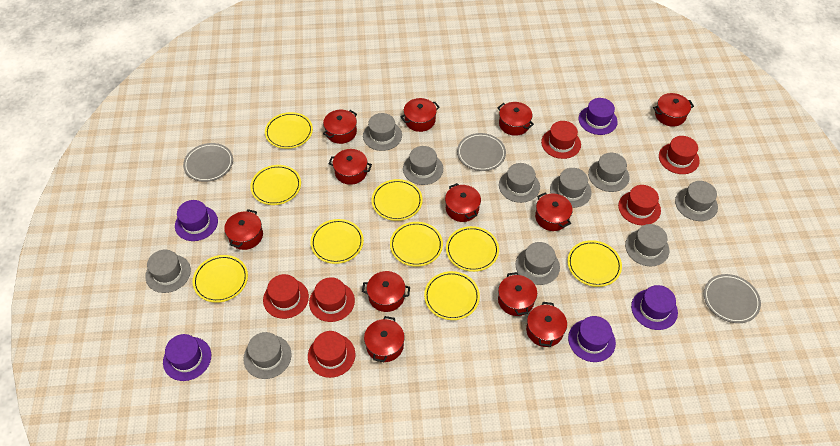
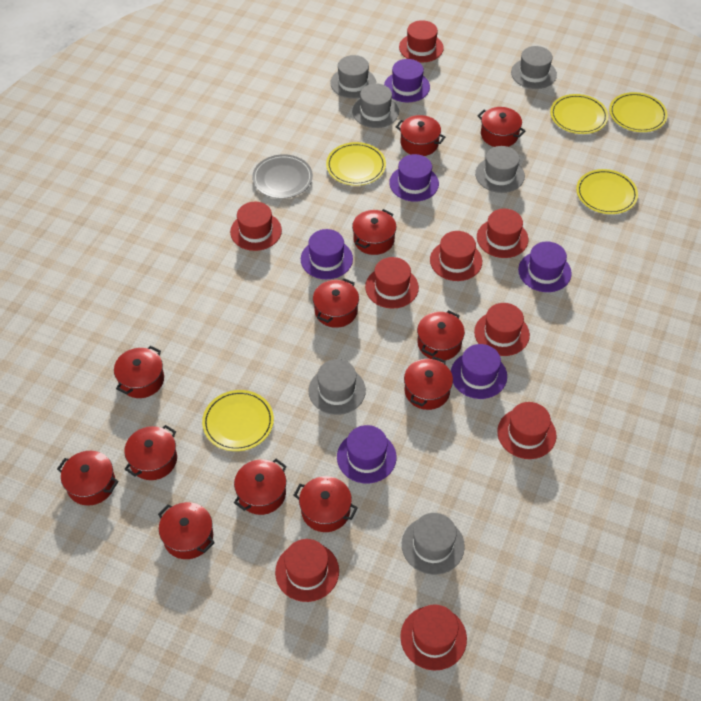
grey hat: 10 -> 6
grey plate: 3 -> 1
purple hat: 5 -> 6
red hat: 6 -> 9
yellow plate: 9 -> 5

